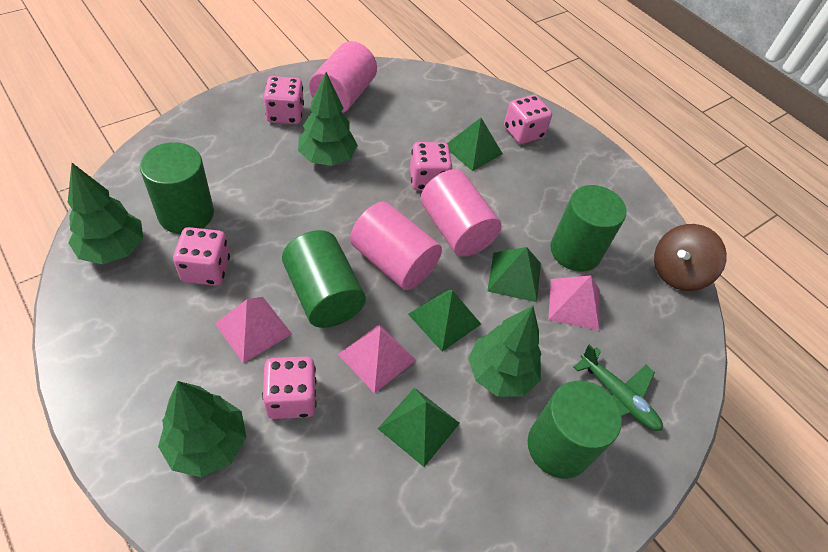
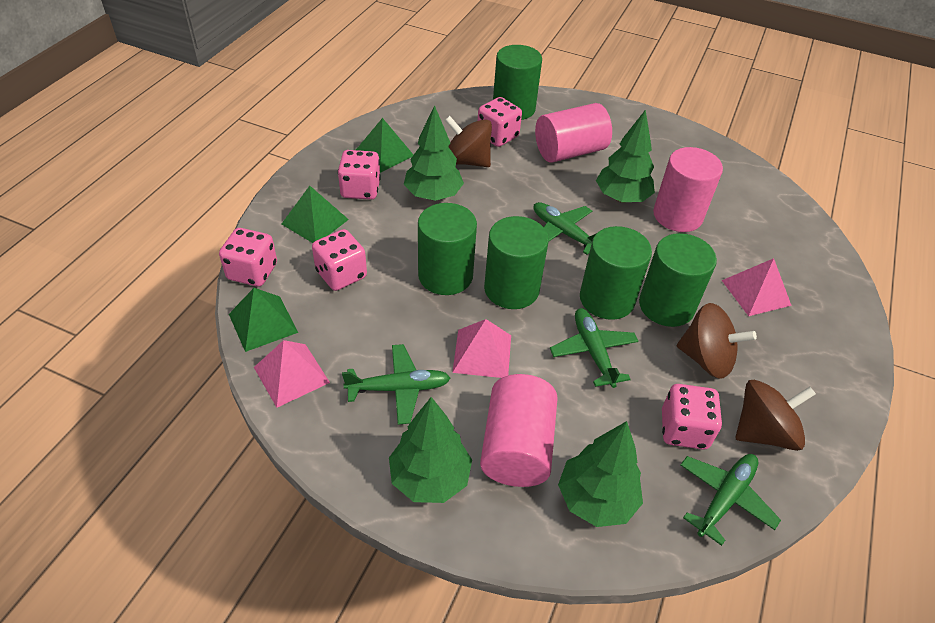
brown spinning top: 1 -> 3
green cylinder: 4 -> 5
green plane: 1 -> 4
green pyramid: 4 -> 3

